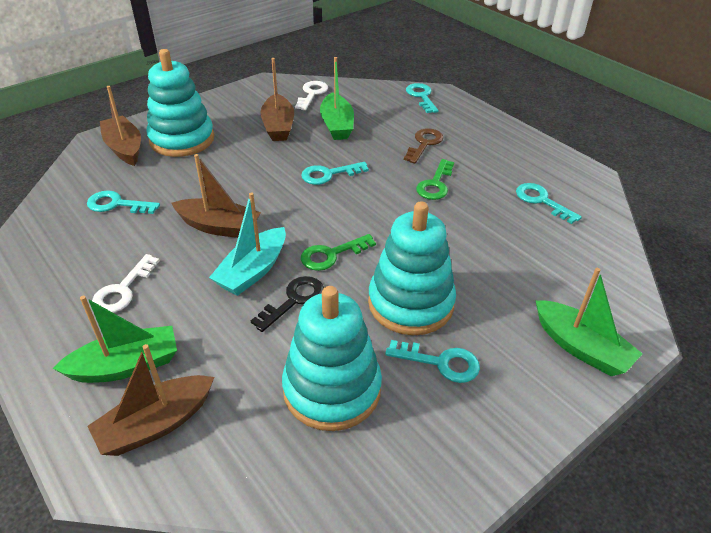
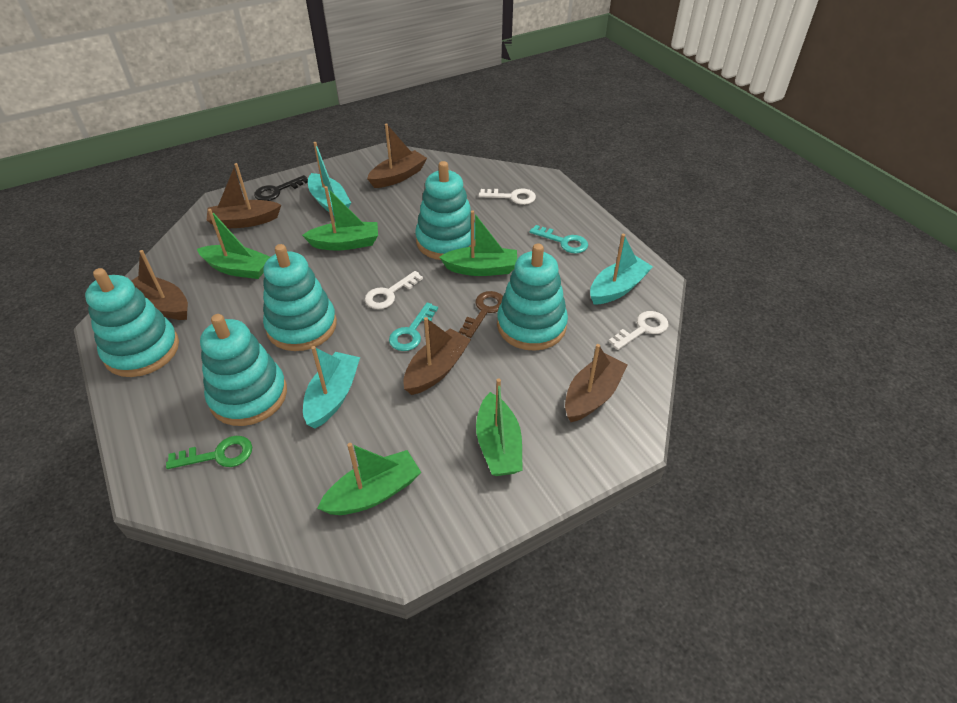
brown boat: 4 -> 5
green boat: 3 -> 5
green key: 2 -> 1
turquoise boat: 1 -> 3
turquoise key: 5 -> 2
turquoise stacking toy: 3 -> 5
white key: 2 -> 3

